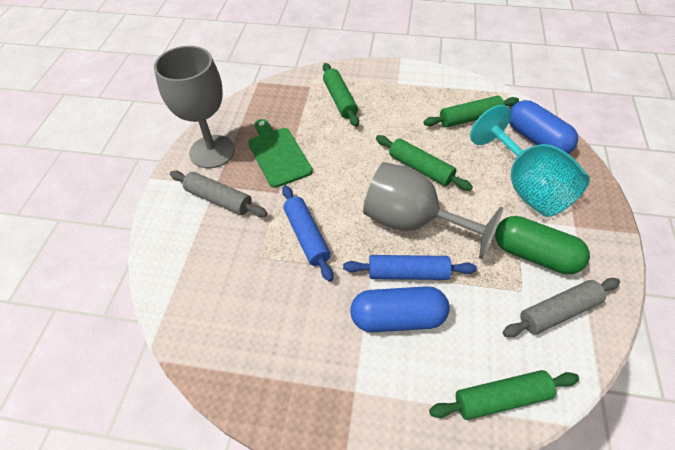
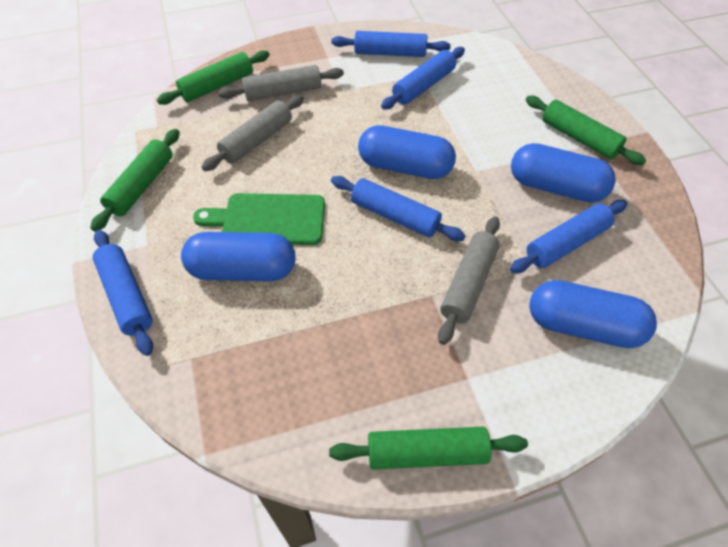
blue capsule: 2 -> 4
blue rolling pin: 2 -> 5
green capsule: 1 -> 0
grey goblet: 2 -> 0
grey rolling pin: 2 -> 3
turquoise goblet: 1 -> 0

